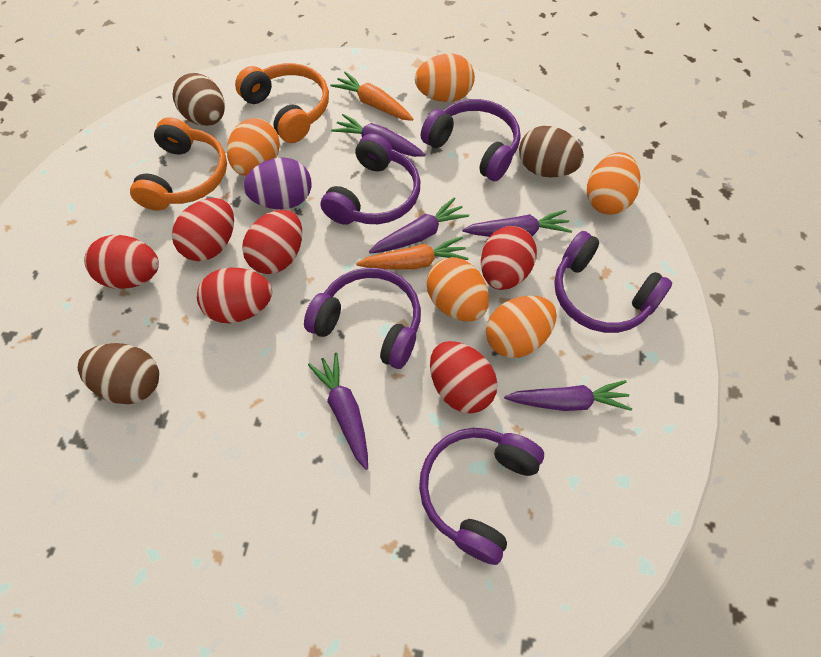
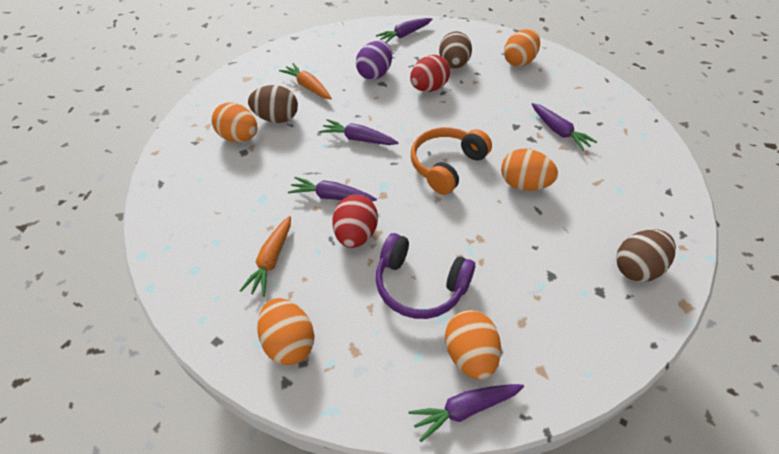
orange headphones: 2 -> 1
purple headphones: 5 -> 1
red egg: 6 -> 2

